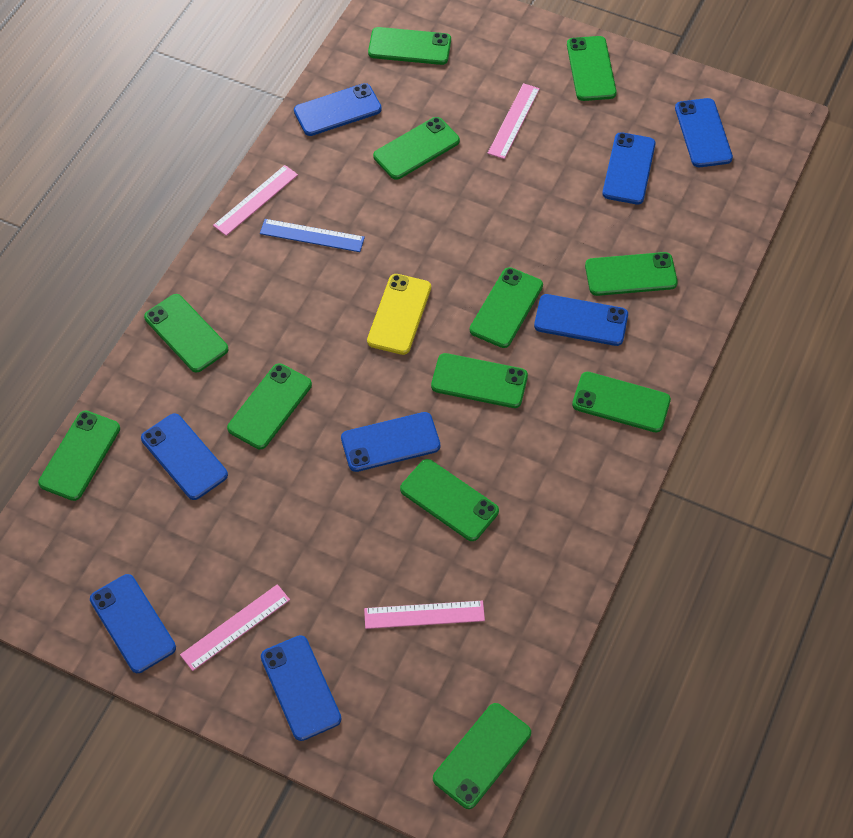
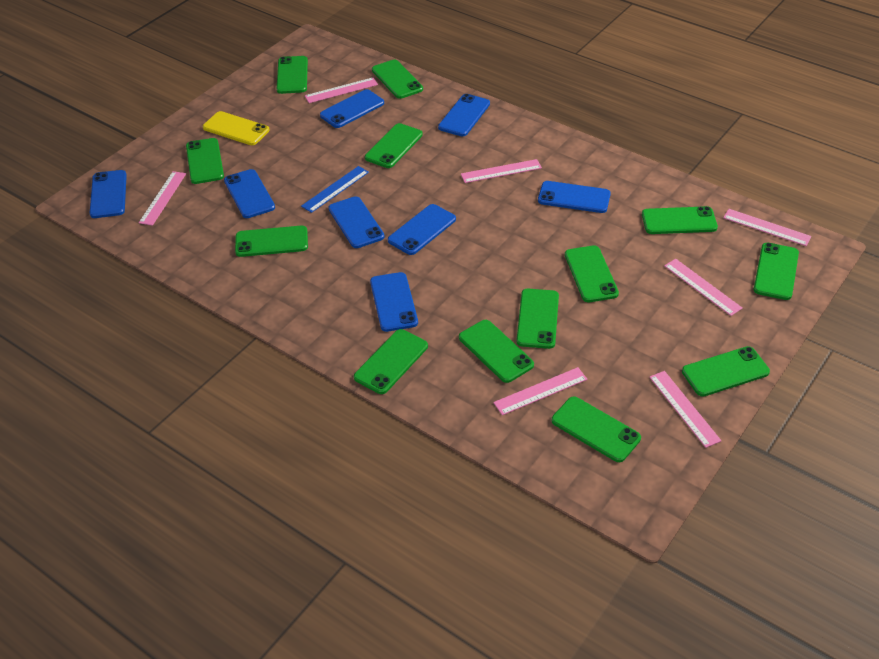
green phone: 12 -> 13
pink ruler: 4 -> 7

